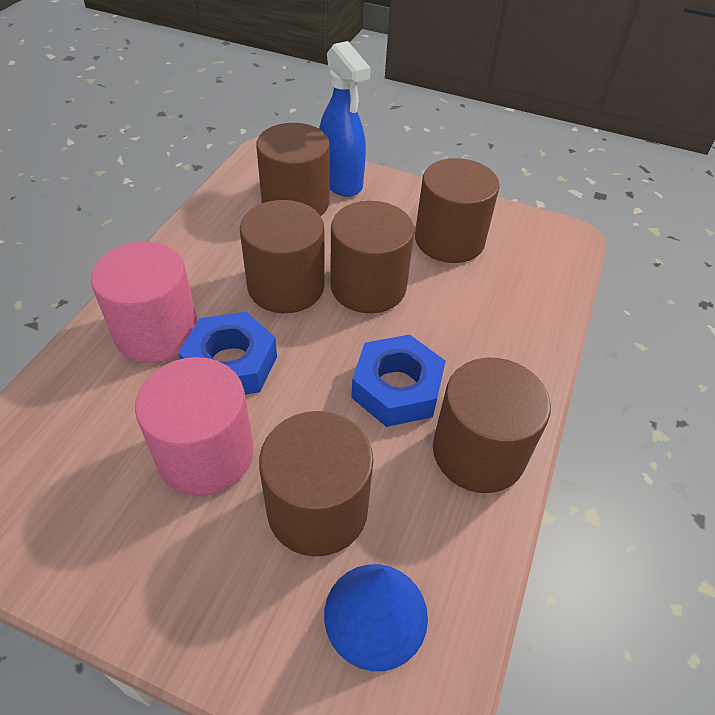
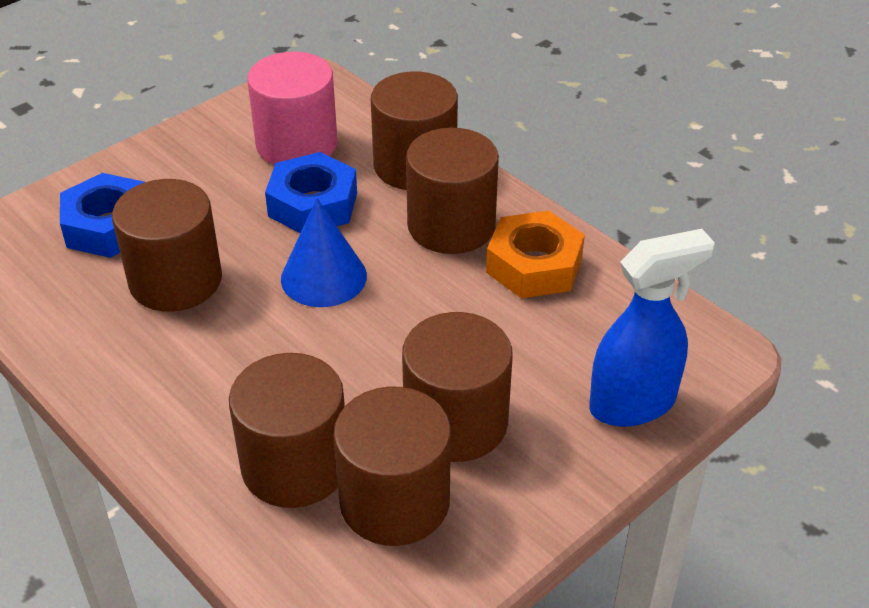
orange nut: 0 -> 1
pink cylinder: 2 -> 1

